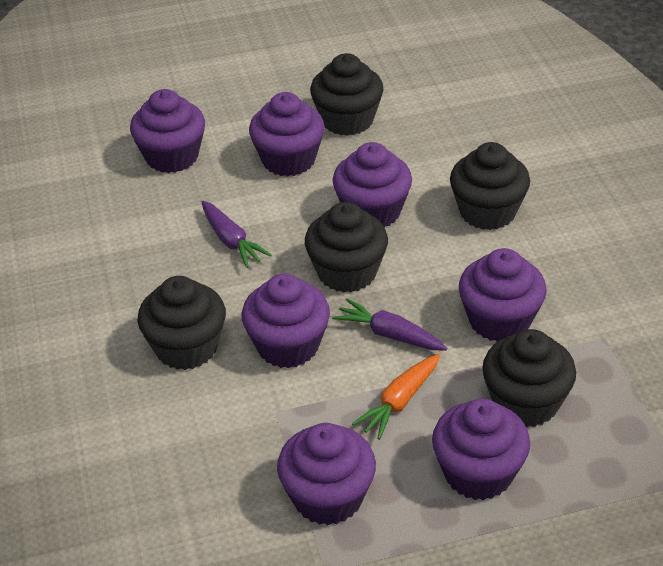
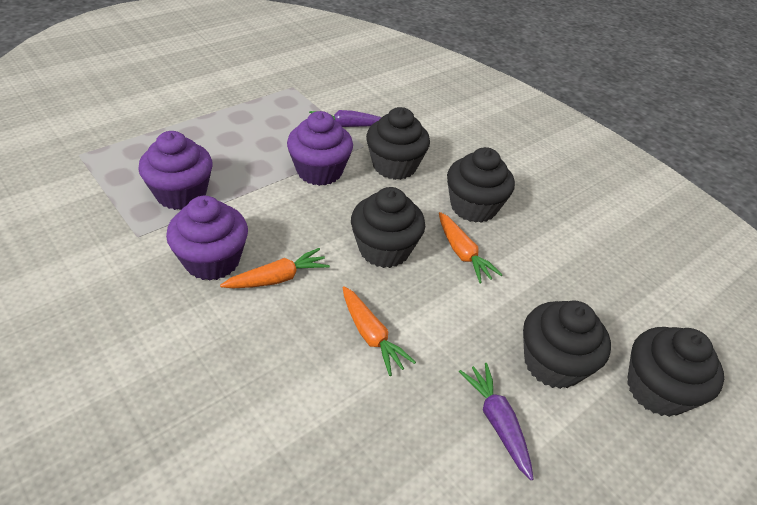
orange carrot: 1 -> 3
purple cupcake: 7 -> 3

